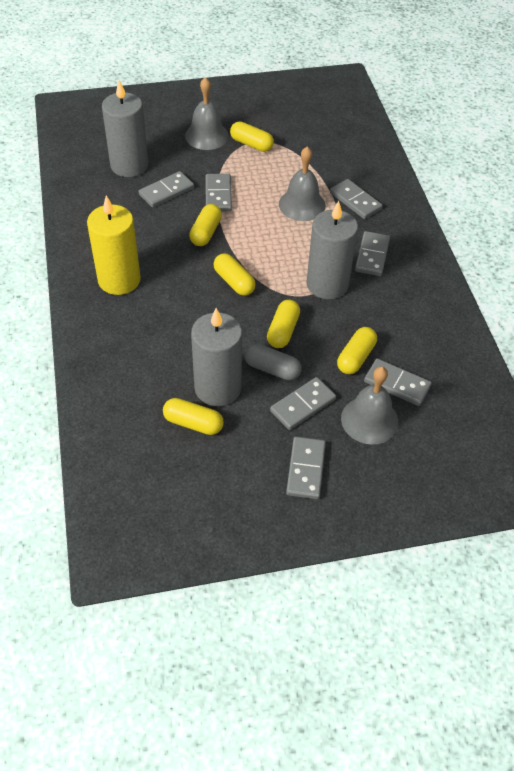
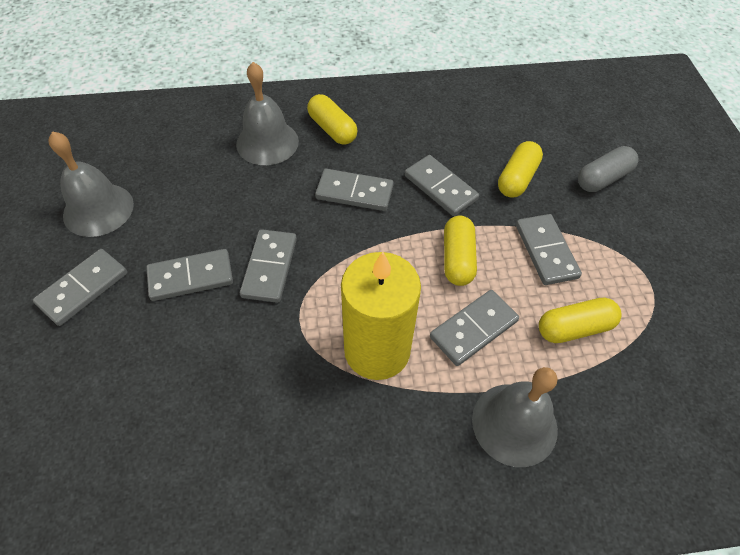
grey candle: 3 -> 0
yellow capsule: 6 -> 4

